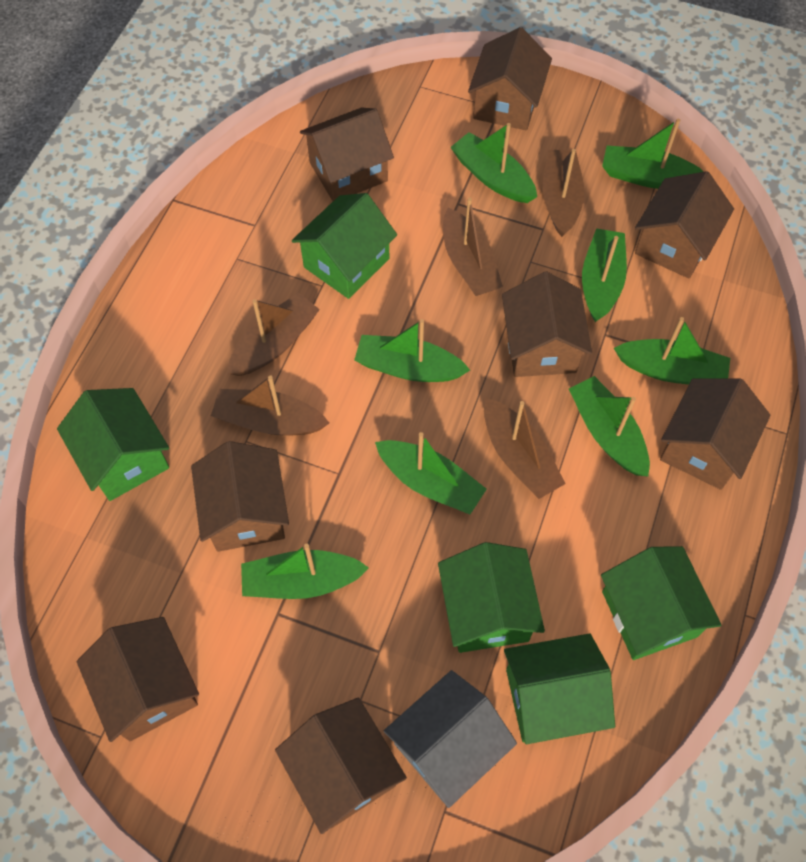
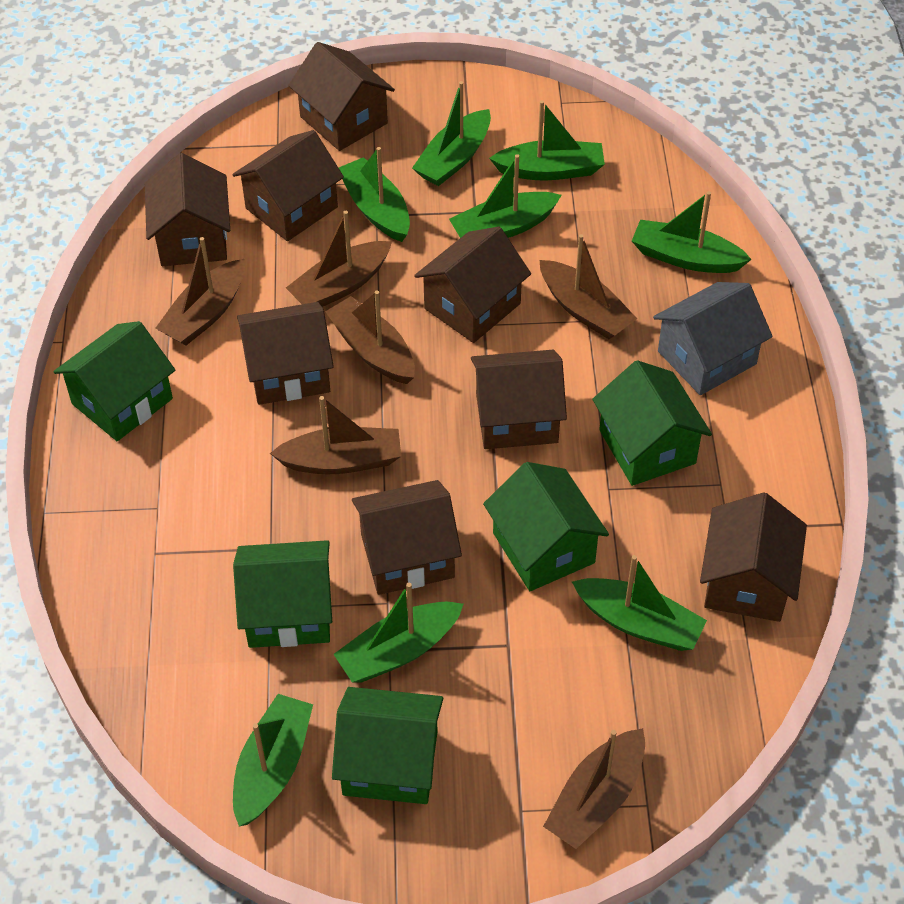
brown boat: 5 -> 6

